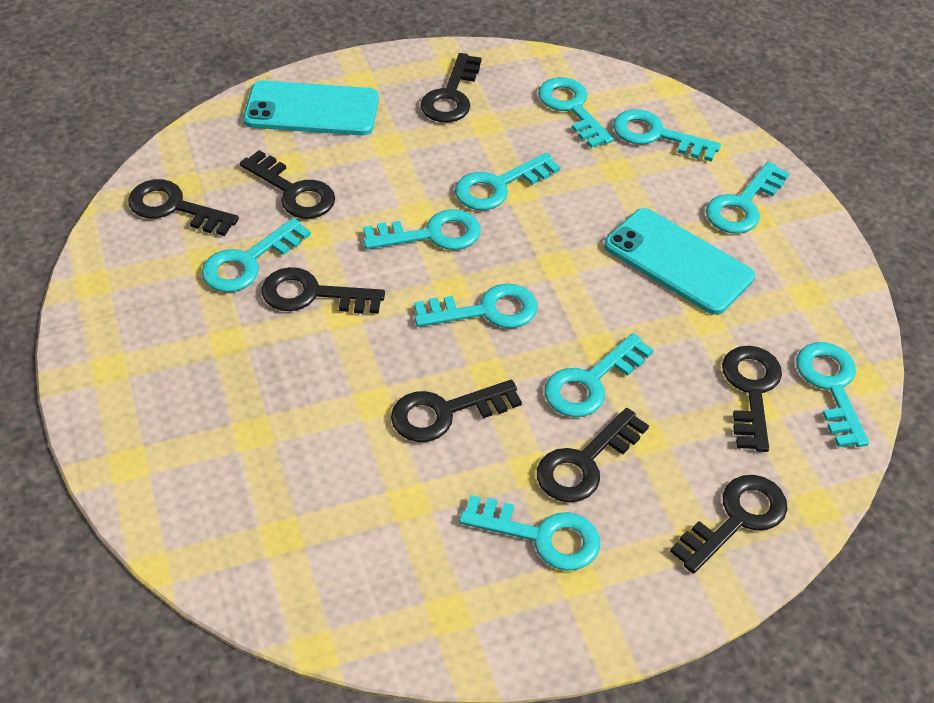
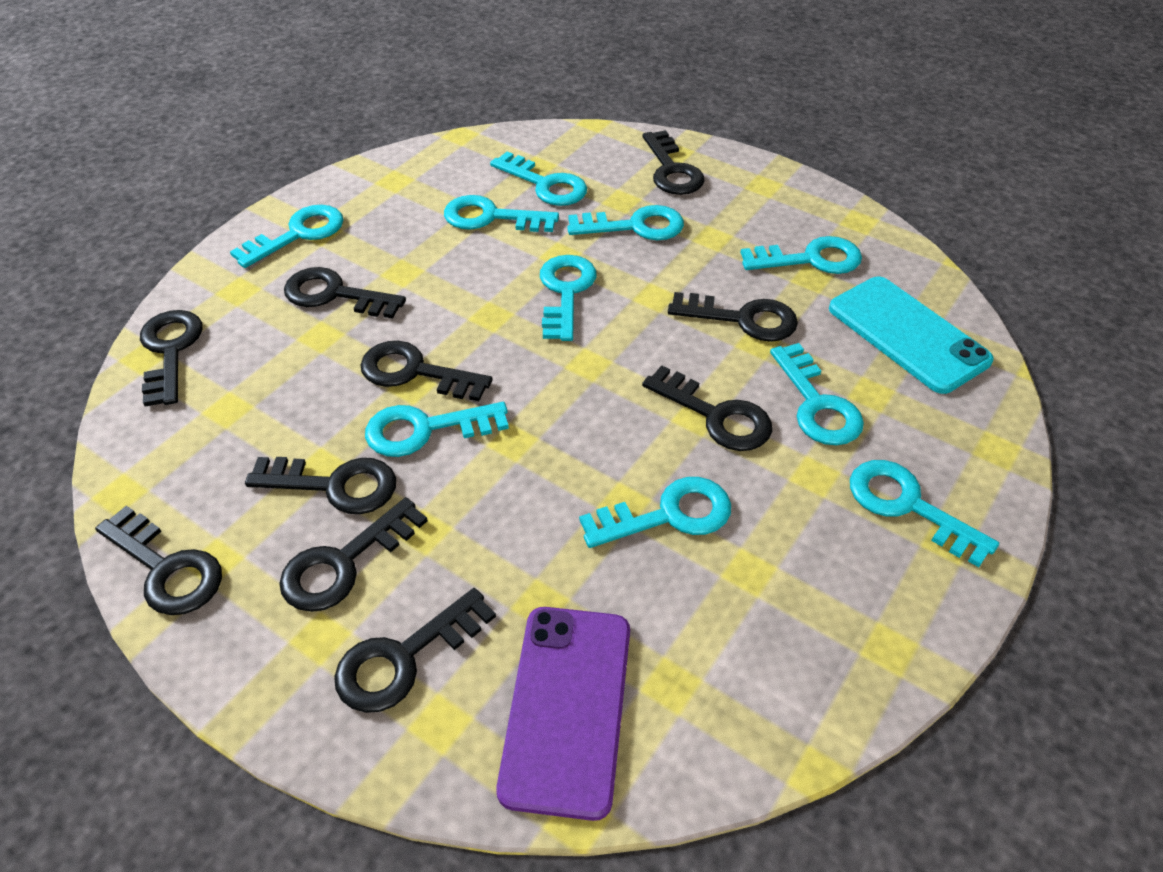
black key: 8 -> 10
purple phone: 0 -> 1
turquoise phone: 2 -> 1

